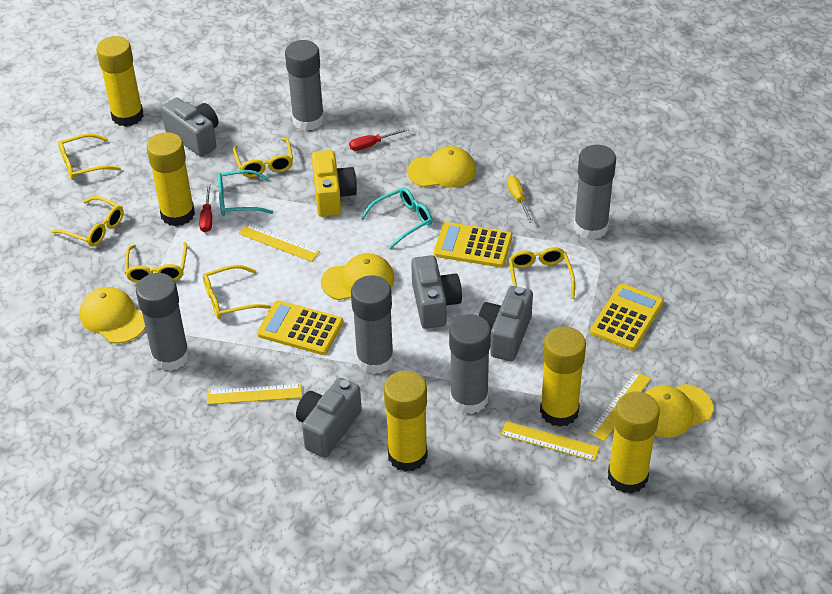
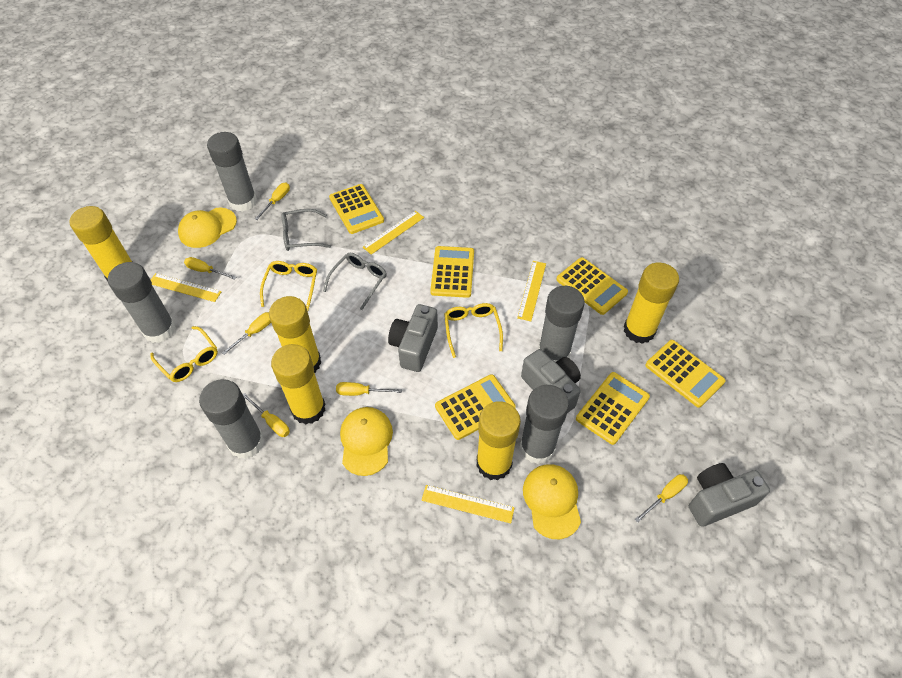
grey camera: 4 -> 3
grey glasses: 0 -> 2
red screwdriver: 2 -> 0
turquoise glasses: 2 -> 0
yellow calculator: 3 -> 6
yellow camera: 1 -> 0
yellow cap: 4 -> 3
yellow glasses: 6 -> 3
yellow screwdriver: 1 -> 6

